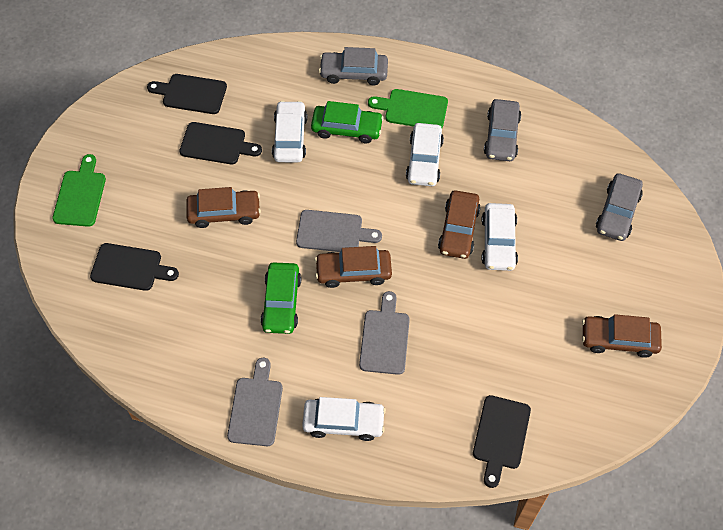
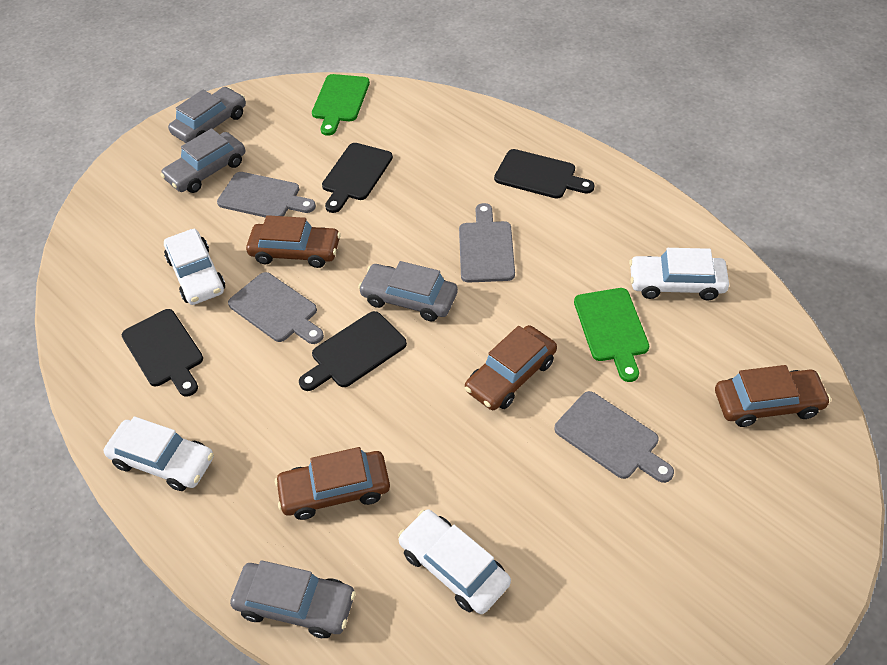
green car: 2 -> 0
grey car: 3 -> 4
grey cutting board: 3 -> 4

